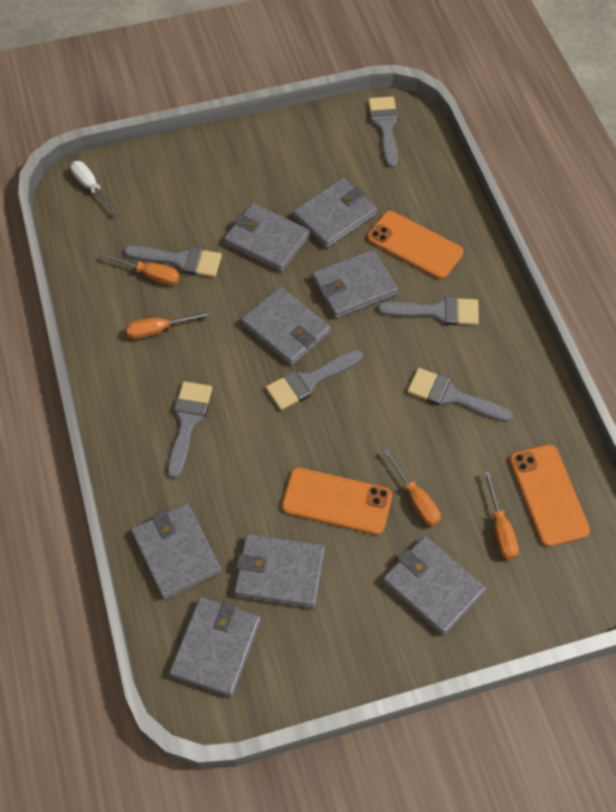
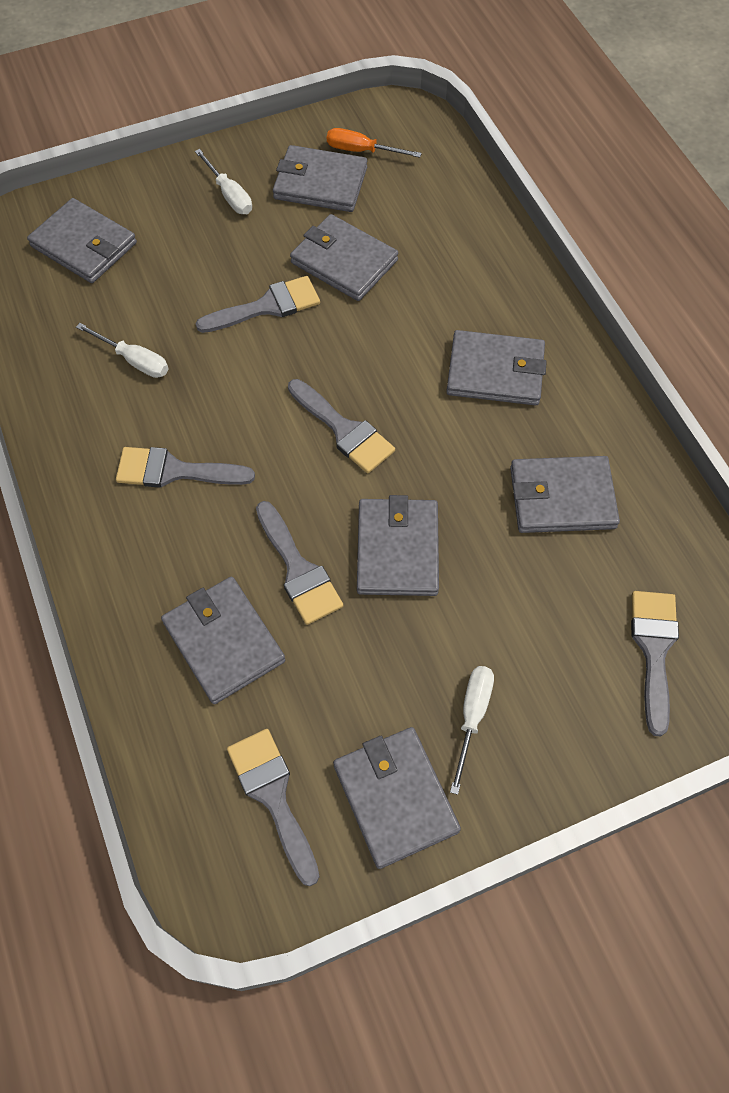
orange phone: 3 -> 0
orange screwdriver: 4 -> 1
white screwdriver: 1 -> 3

